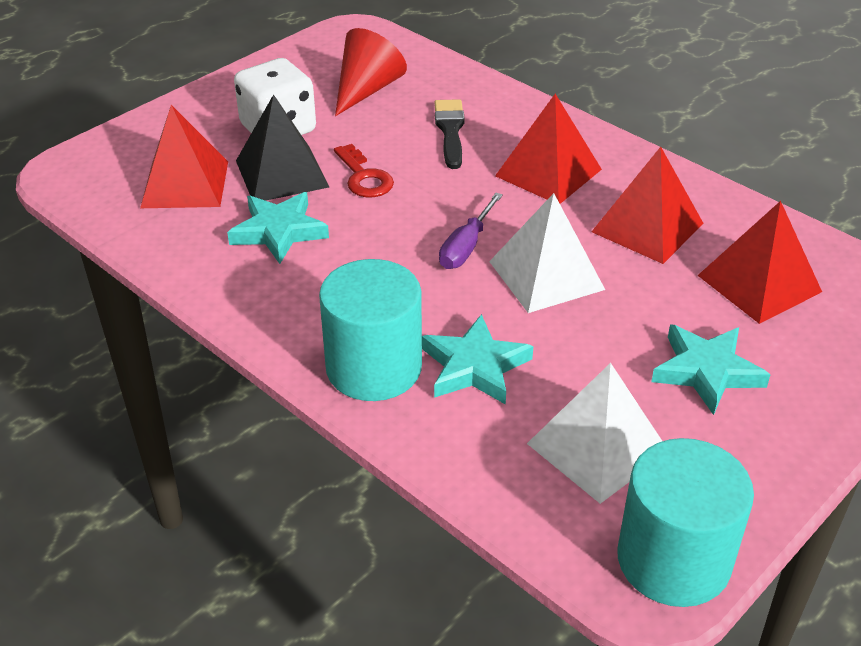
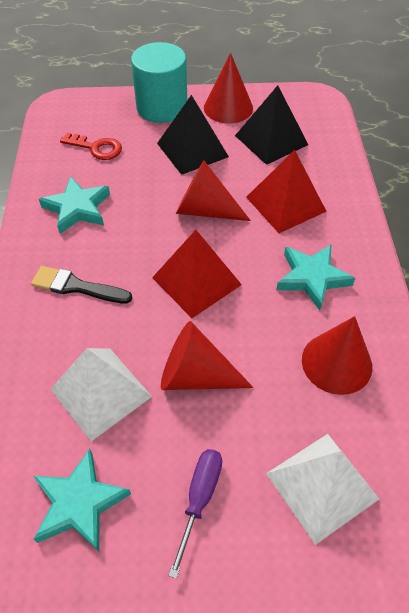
black pyramid: 1 -> 2
red cone: 1 -> 4
red pyramid: 4 -> 2
turquoise cylinder: 2 -> 1
white dice: 1 -> 0

